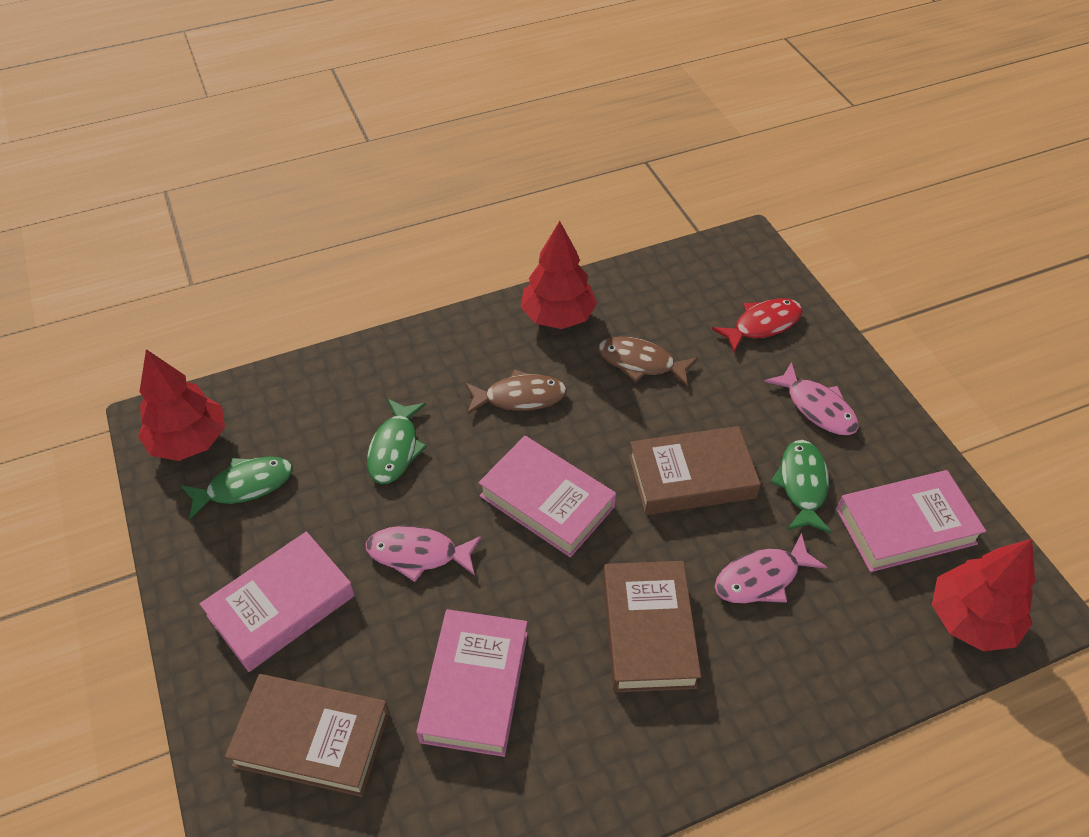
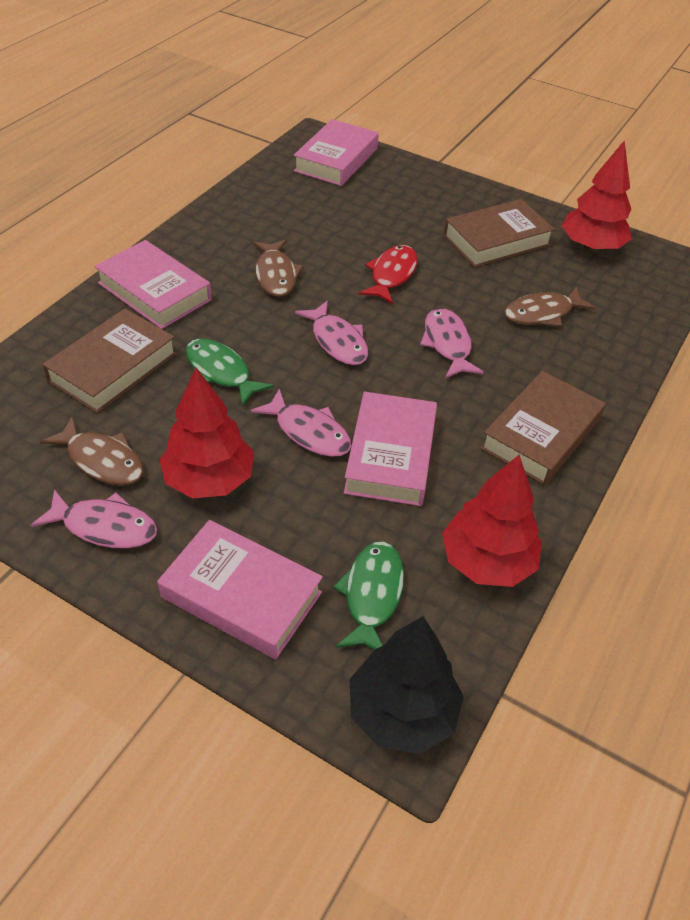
black tree: 0 -> 1
brown fish: 2 -> 3
green fish: 3 -> 2
pink fish: 3 -> 4

